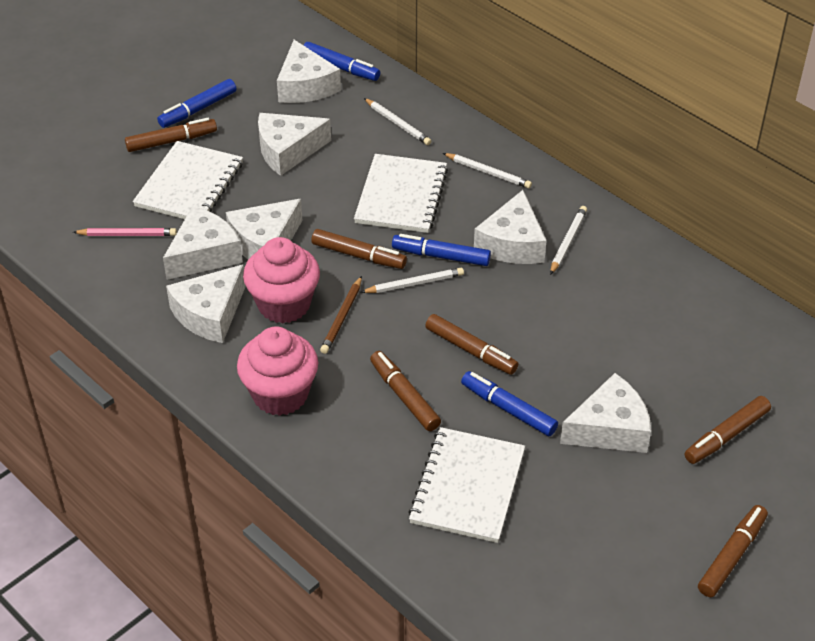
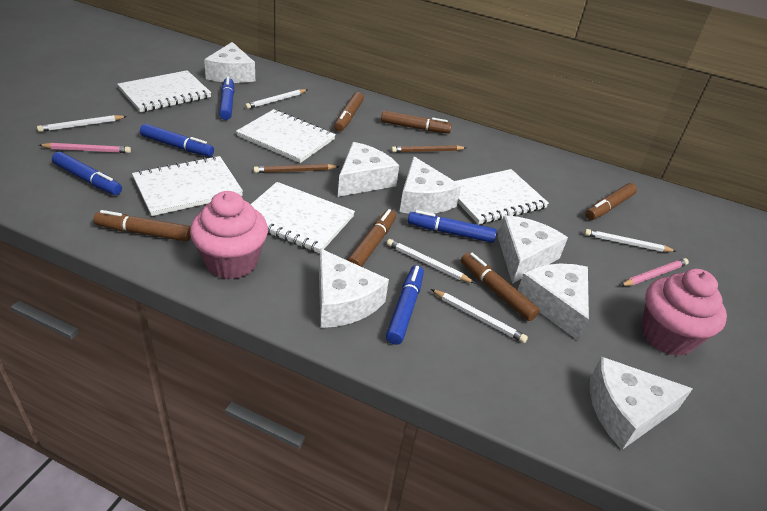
blue marker: 4 -> 5
brown pencil: 1 -> 2
pink pencil: 1 -> 2
white notebook: 3 -> 5
white pencil: 4 -> 5

